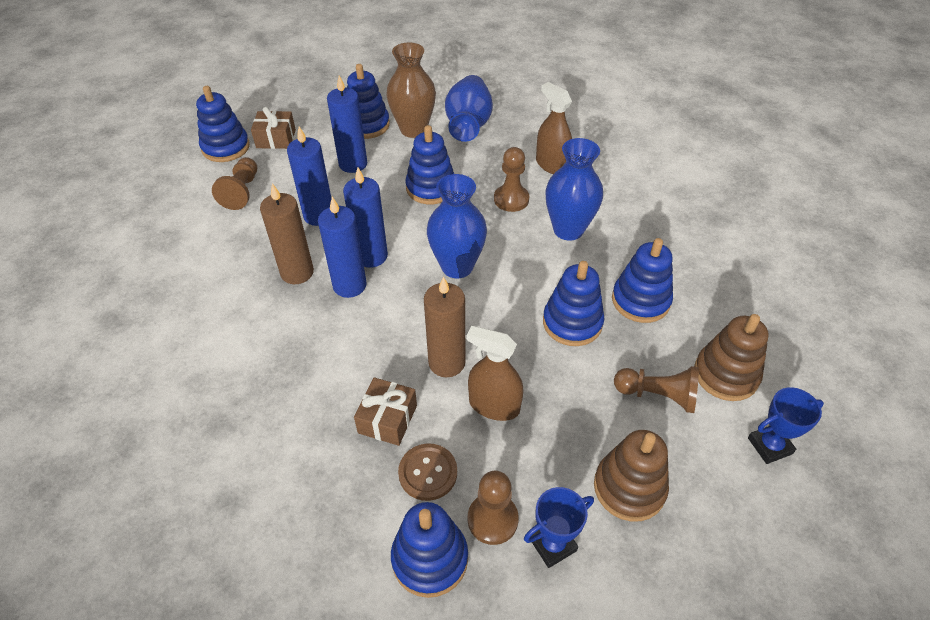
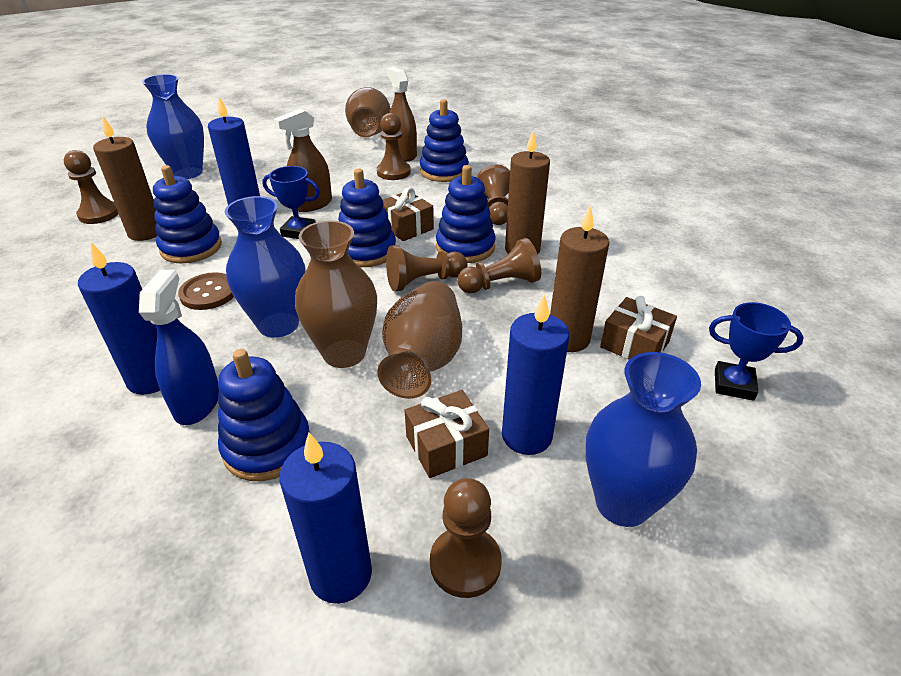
blue spray bottle: 0 -> 1
blue stacking toy: 6 -> 5
brown candle: 2 -> 3
brown gift: 2 -> 3
brown pawn: 4 -> 6
brown stacking toy: 2 -> 0
brown vase: 1 -> 3

